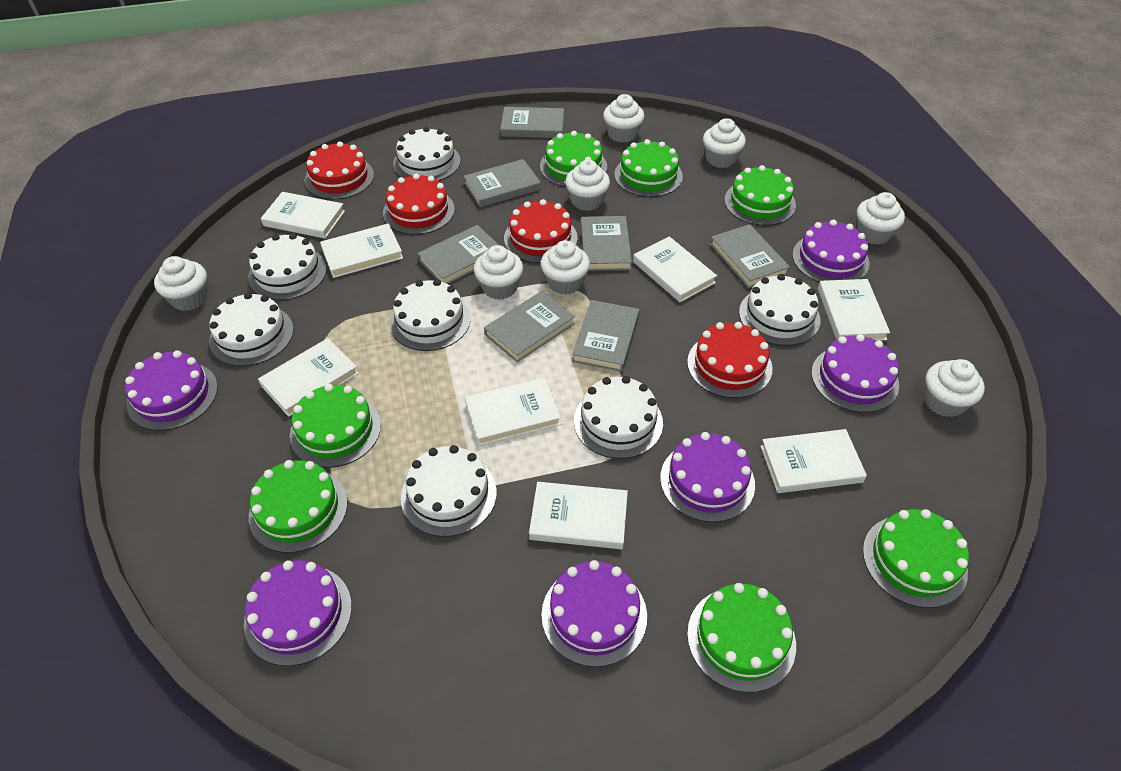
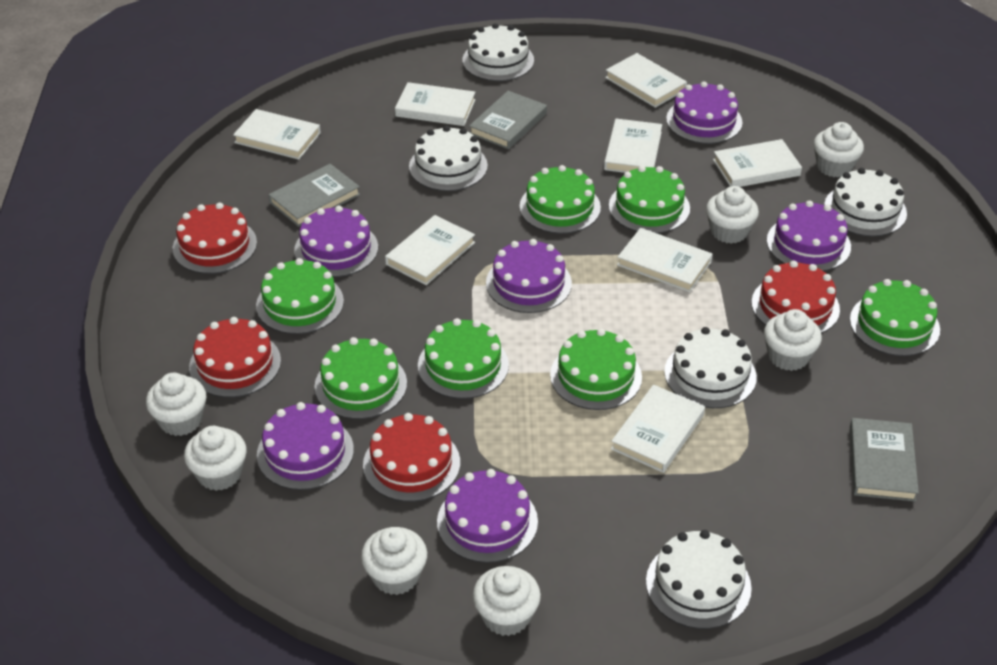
grey book: 7 -> 3
white cake: 7 -> 5
white cupcake: 8 -> 7

